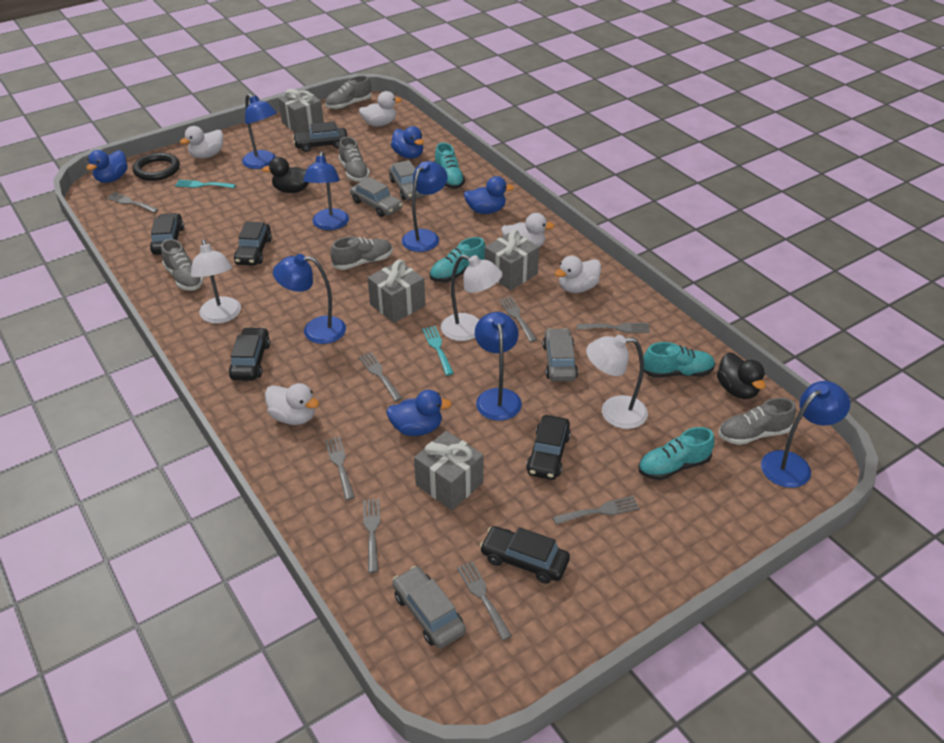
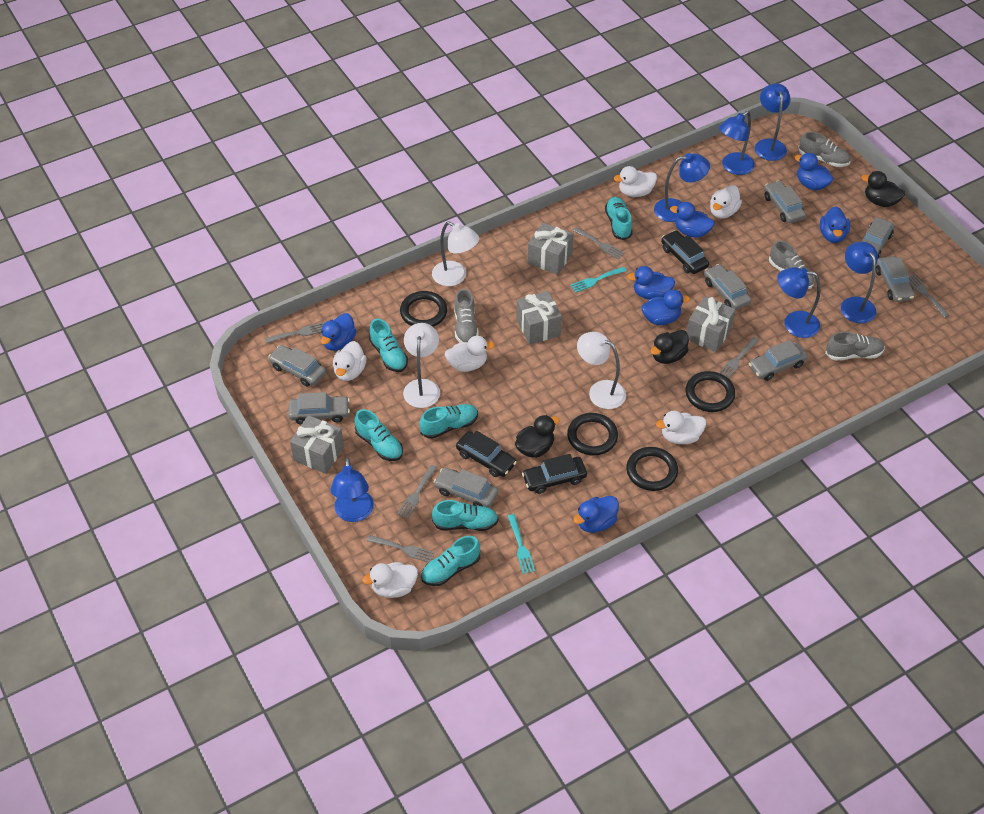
black car: 6 -> 3
black duck: 2 -> 3
black ring: 1 -> 4
blue duck: 4 -> 7
grey car: 4 -> 8
grey fork: 8 -> 6
grey shoe: 5 -> 4
turquoise shoe: 4 -> 6
white duck: 5 -> 6

